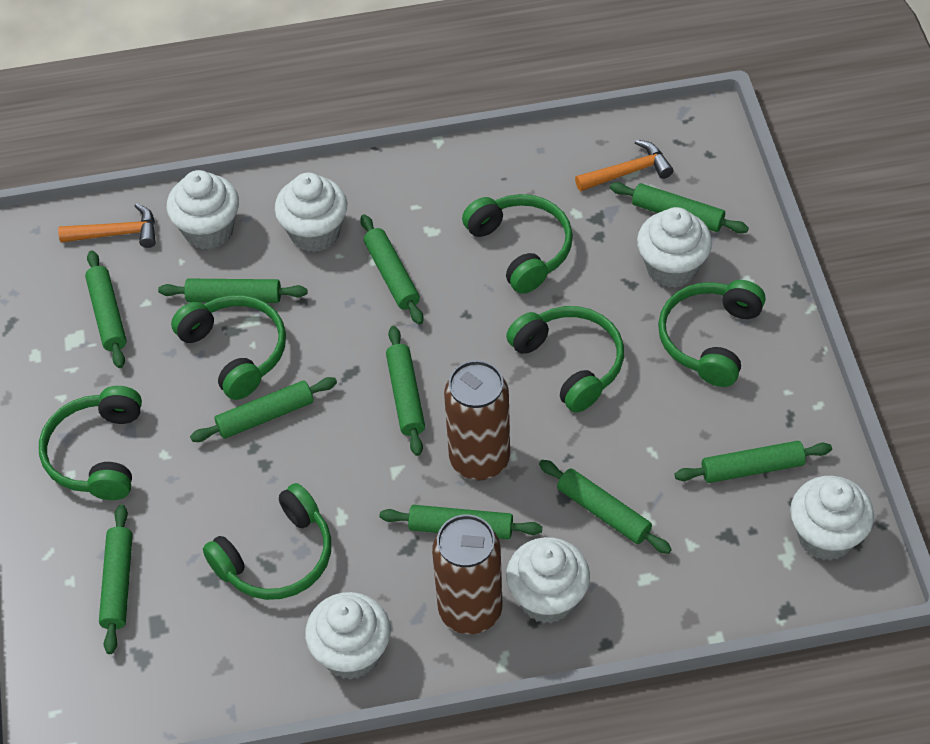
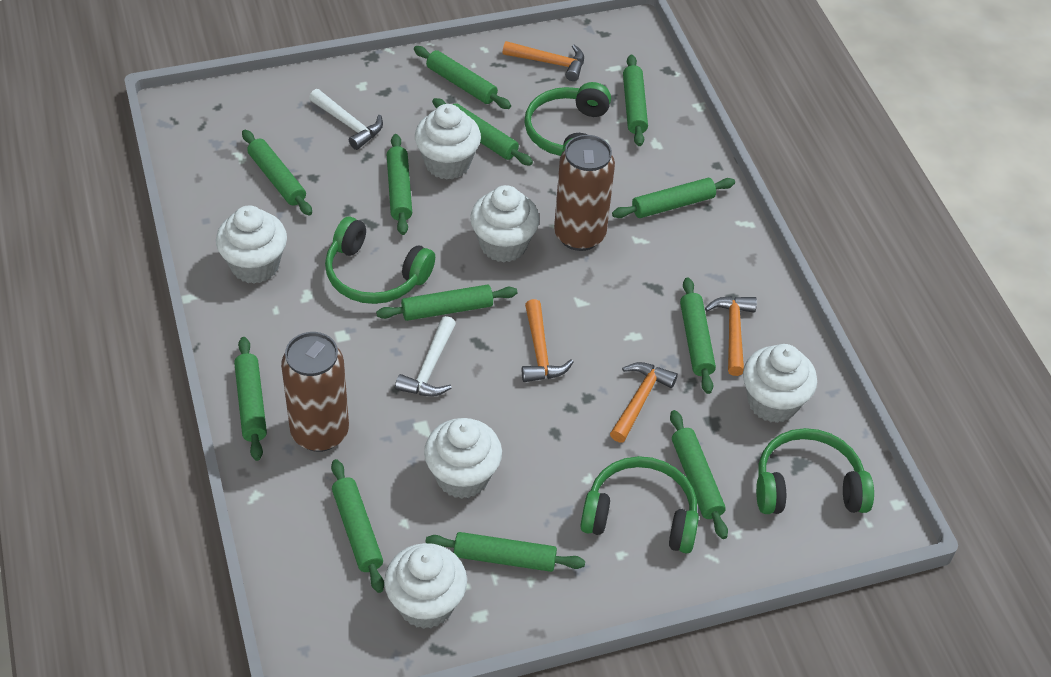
green headphones: 6 -> 4
green rolling pin: 10 -> 12
orange hammer: 2 -> 4
white hammer: 0 -> 2

